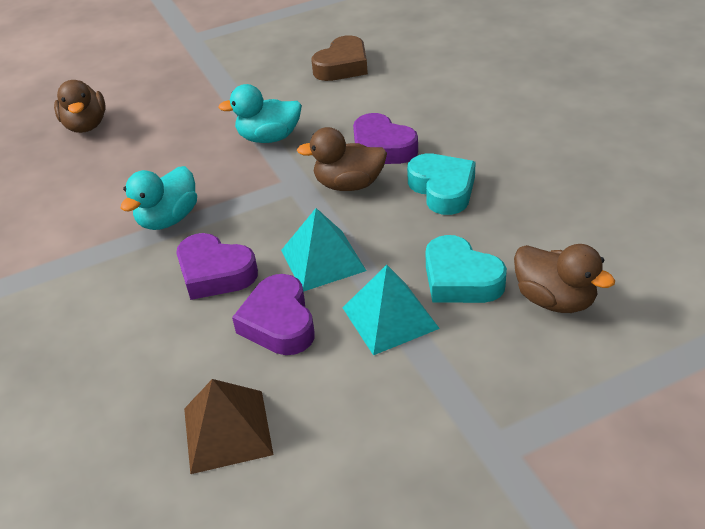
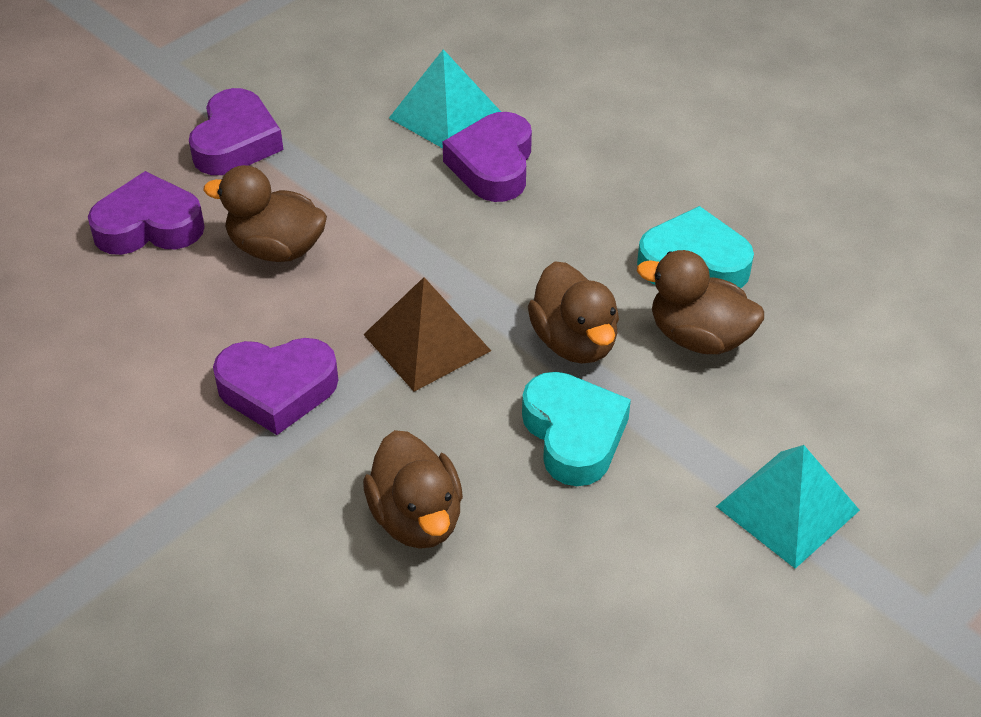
brown duck: 3 -> 4
brown heart: 1 -> 0
purple heart: 3 -> 4
turquoise duck: 2 -> 0

